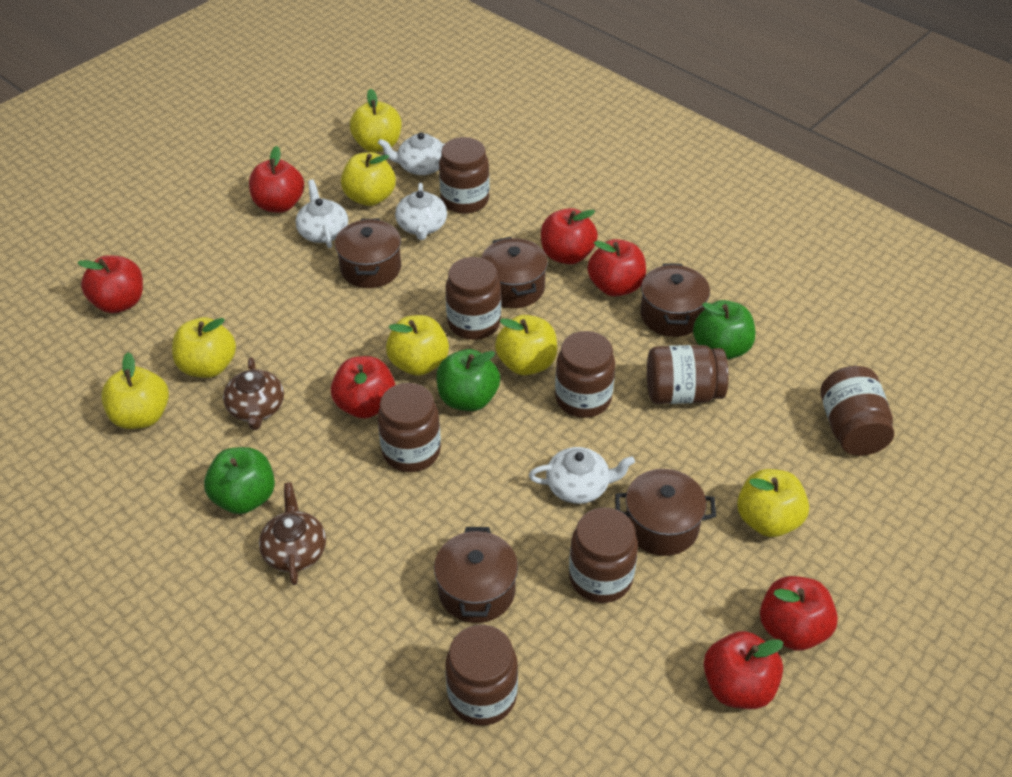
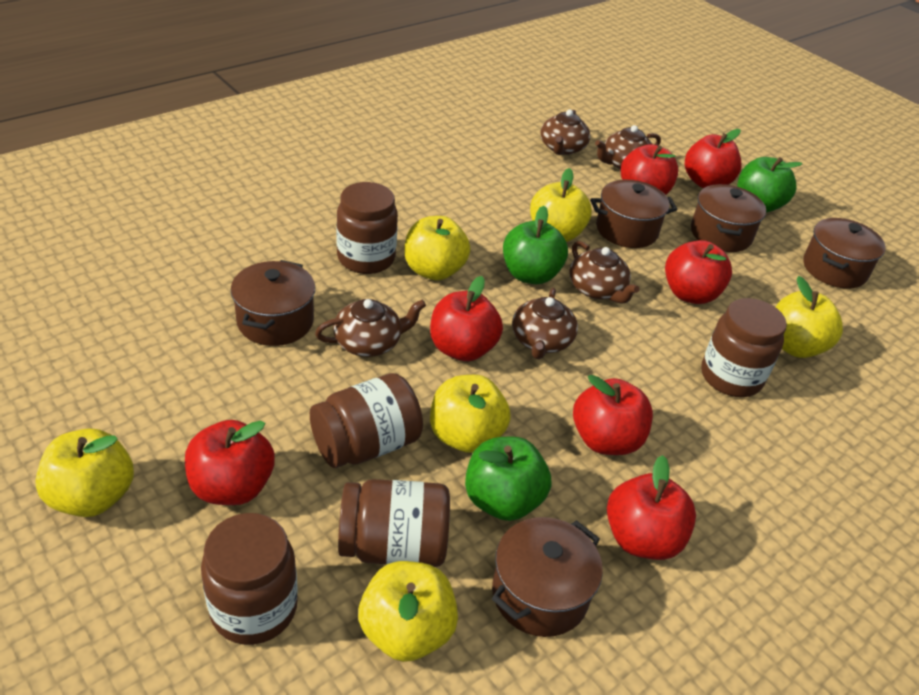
brown jar: 8 -> 5
brown teapot: 2 -> 5
white teapot: 4 -> 0
yellow apple: 7 -> 6

